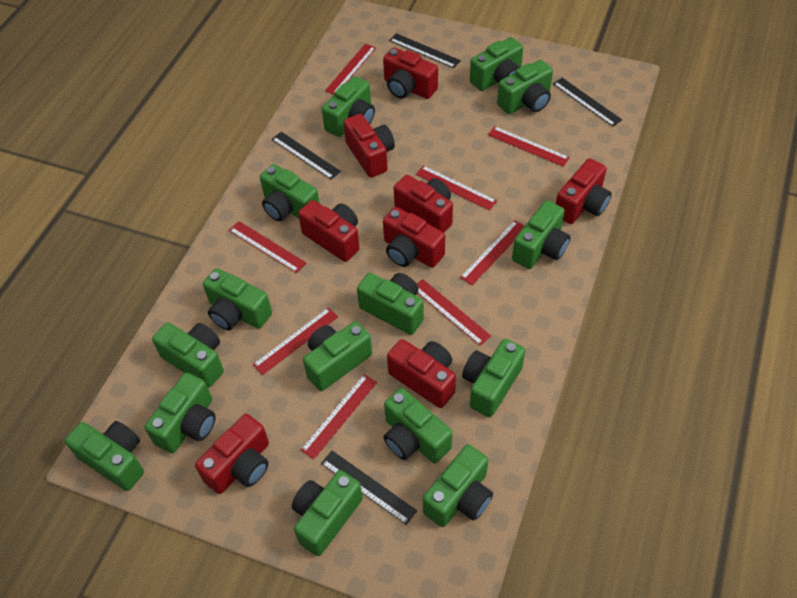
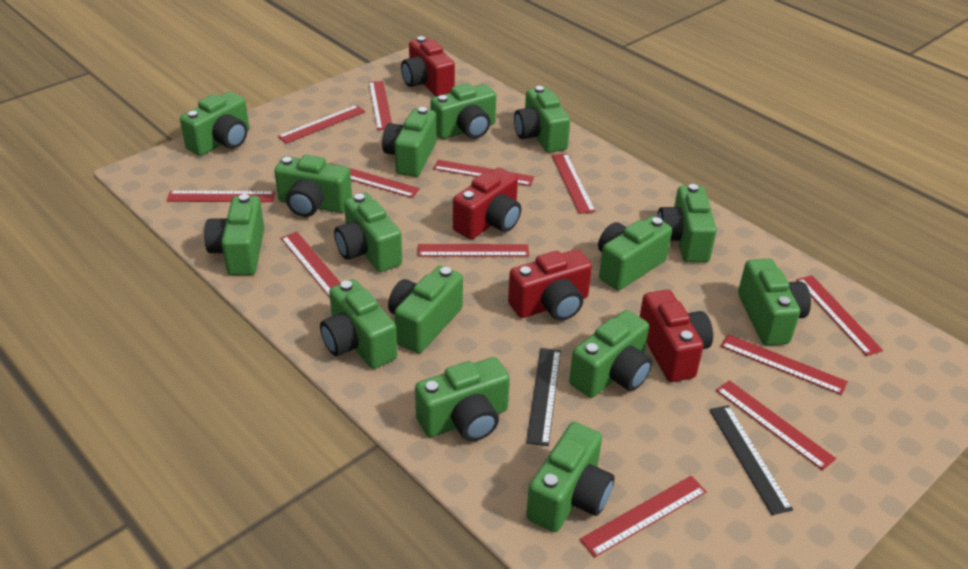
black ruler: 4 -> 2
red camera: 8 -> 4
red ruler: 8 -> 12

